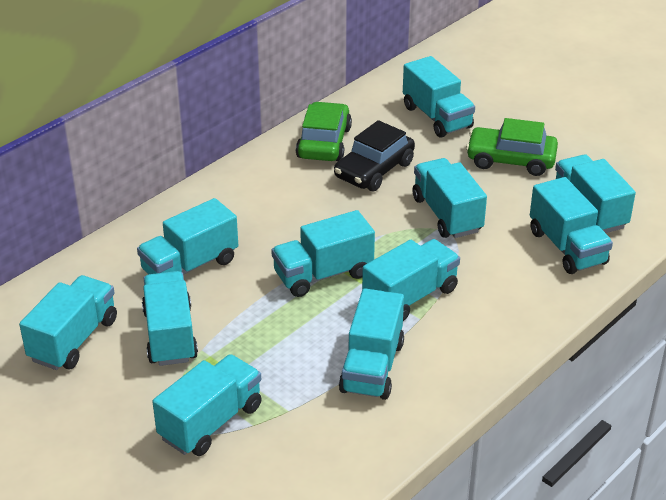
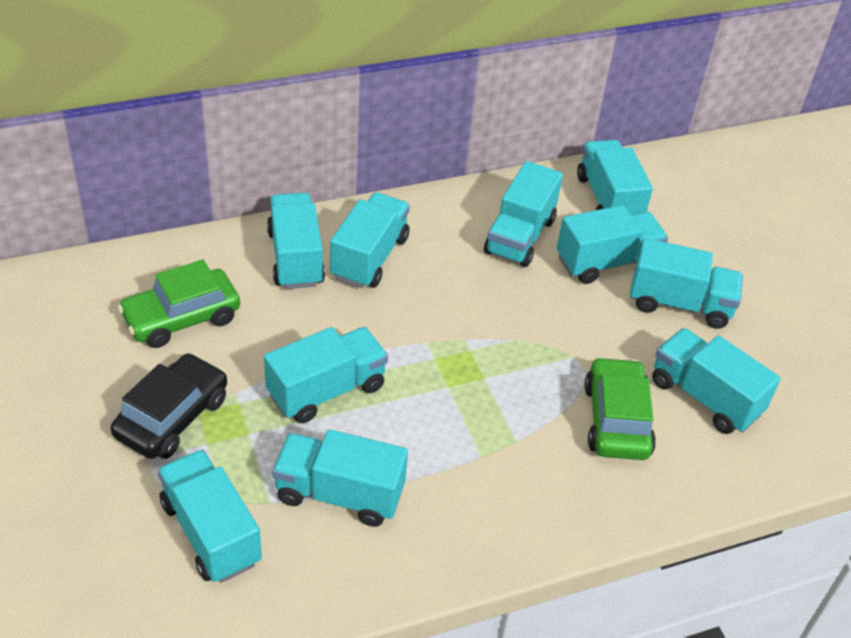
turquoise truck: 11 -> 10

